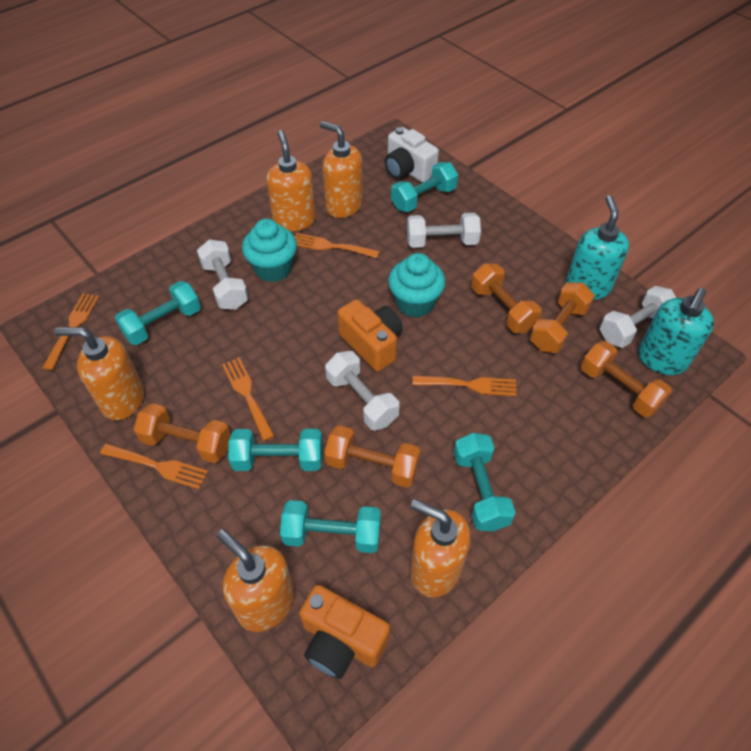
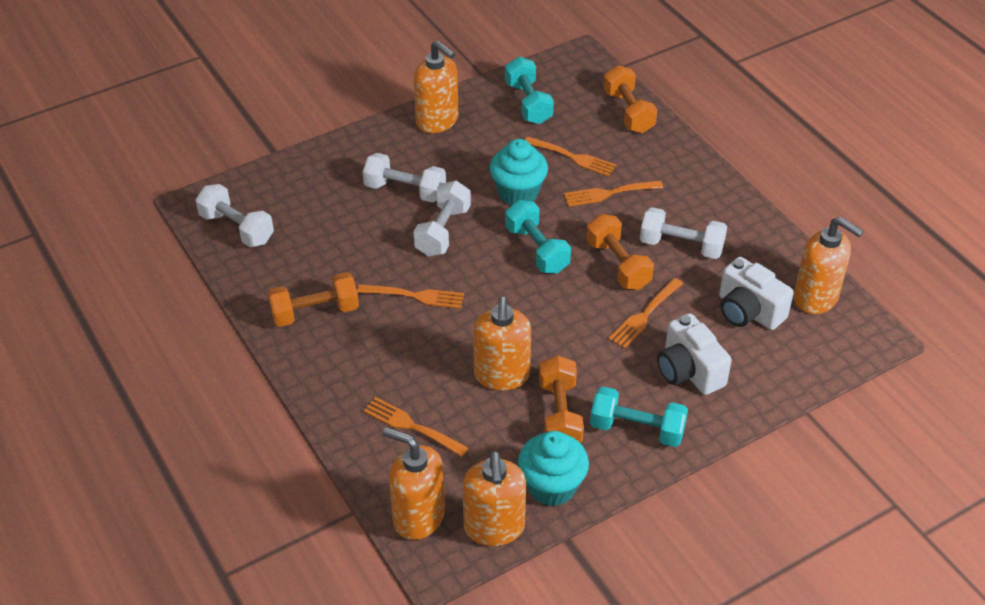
orange camera: 2 -> 0
orange dumbbell: 5 -> 4
turquoise dumbbell: 5 -> 3
turquoise soap dispenser: 2 -> 0
white camera: 1 -> 2

